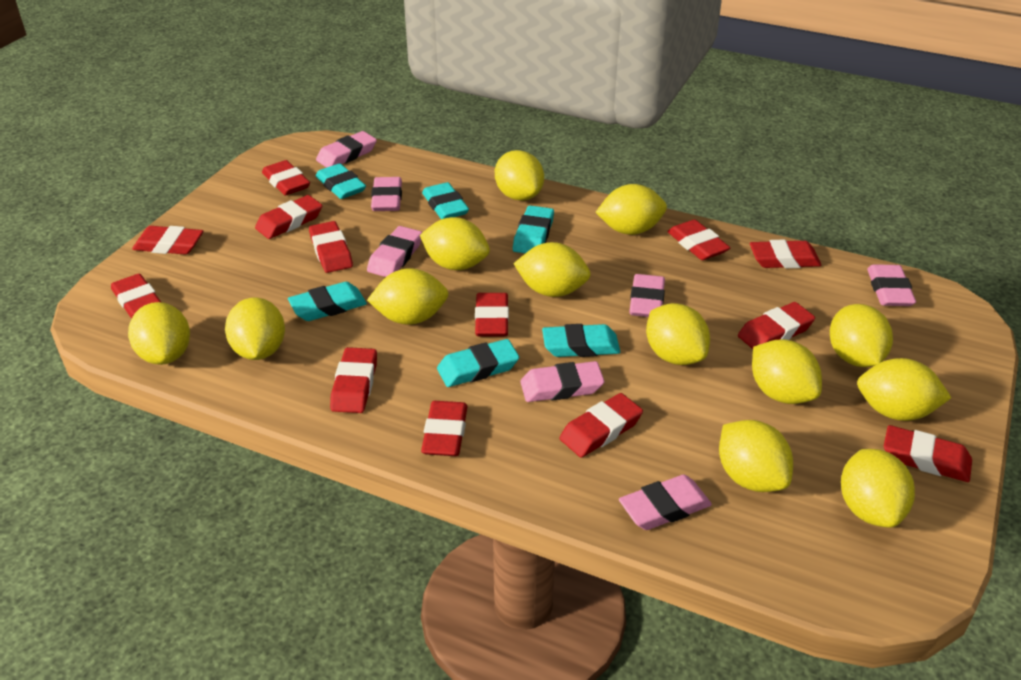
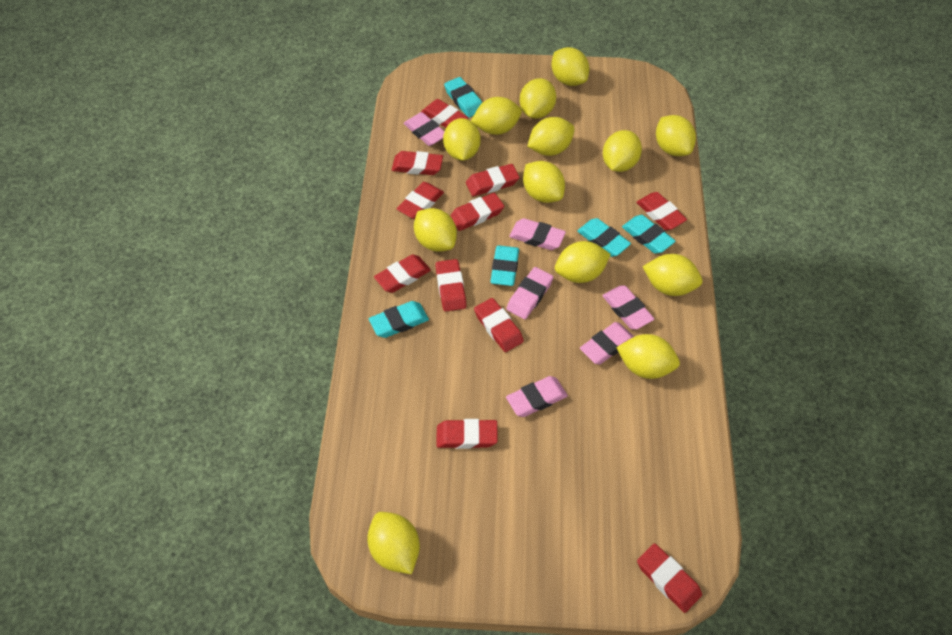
pink eraser: 7 -> 6
red eraser: 13 -> 11
turquoise eraser: 6 -> 5

